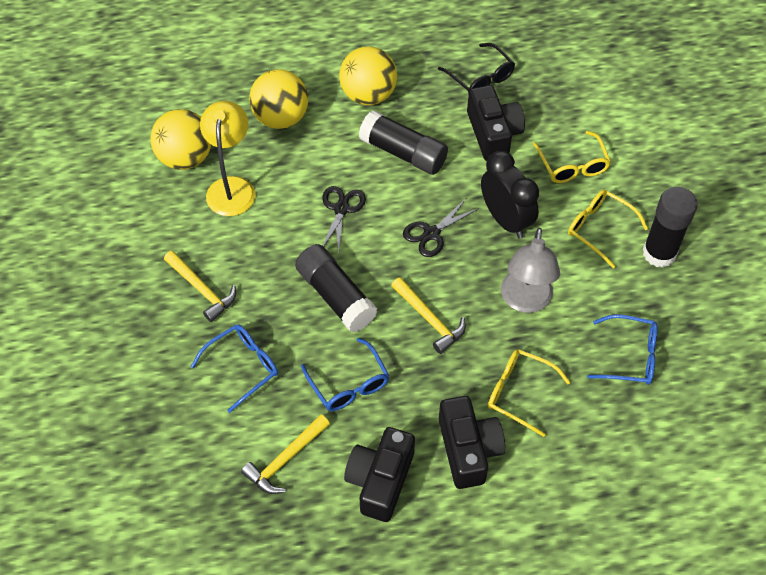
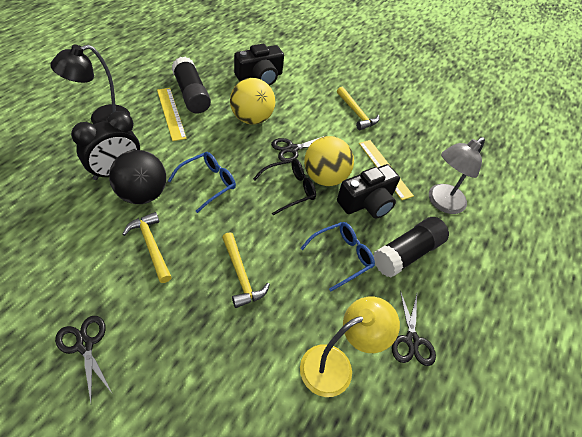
black ball: 0 -> 1
black camera: 3 -> 2
black glue stick: 3 -> 2
black lamp: 0 -> 1
black scissors: 2 -> 3
blue glasses: 3 -> 2
yellow ball: 3 -> 2
yellow glasses: 3 -> 0
yellow ruler: 0 -> 2

